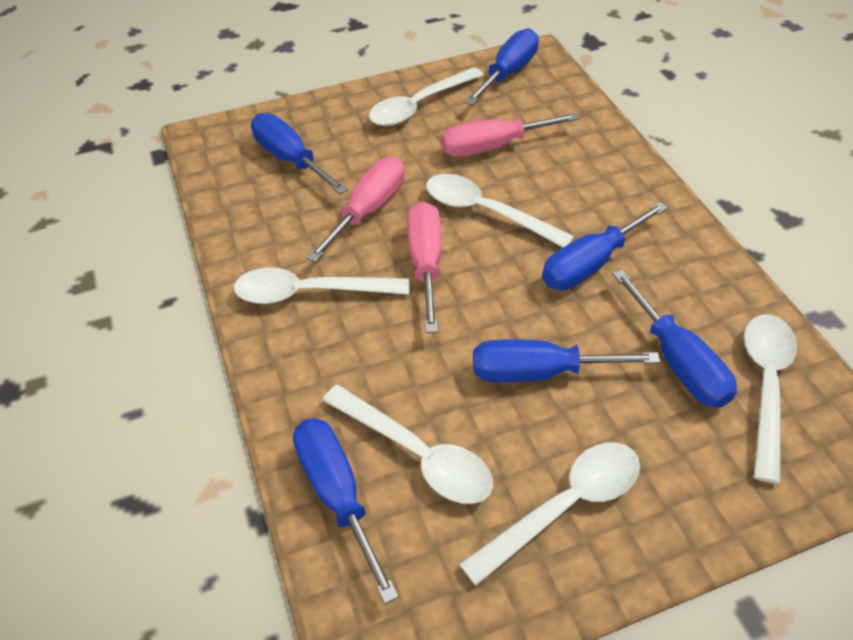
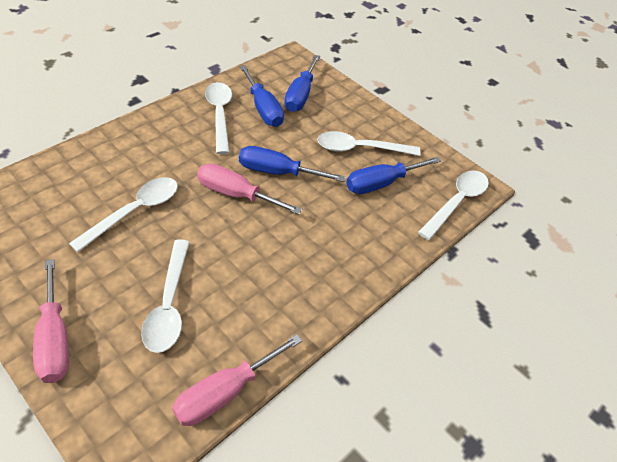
blue screwdriver: 6 -> 4
white spoon: 6 -> 5

